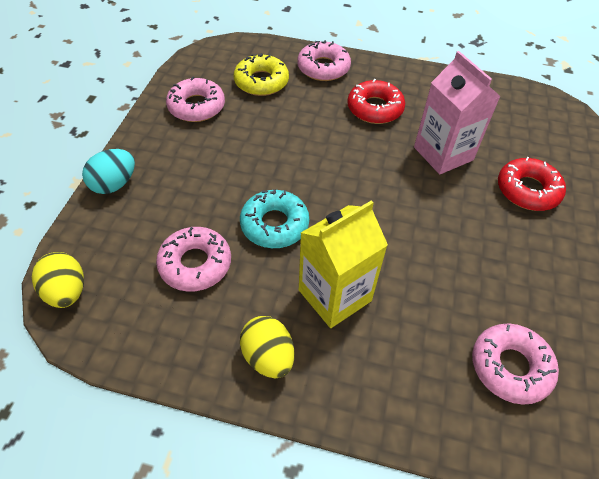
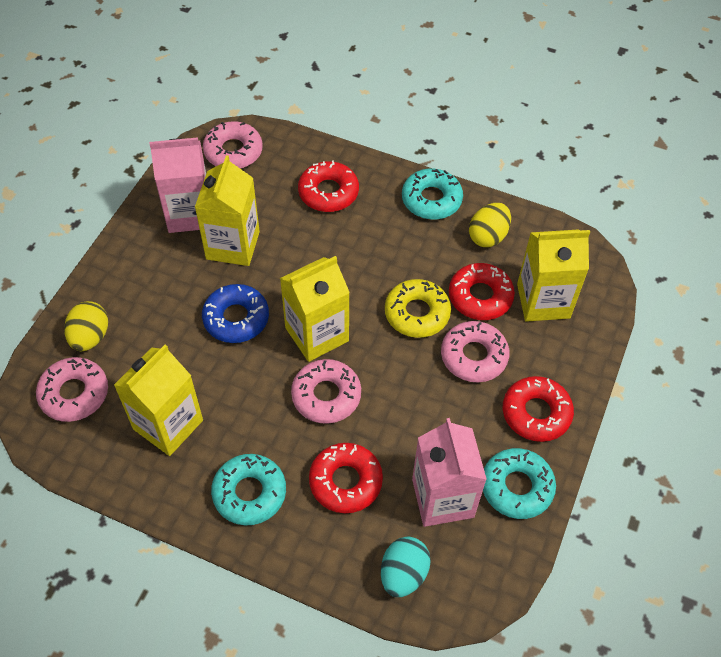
blue donut: 0 -> 1
pink carton: 1 -> 2
red donut: 2 -> 4
turquoise donut: 1 -> 3
yellow carton: 1 -> 4

